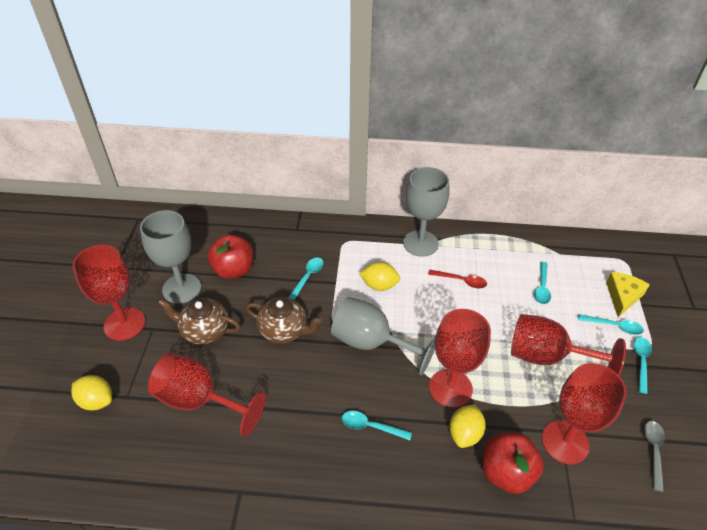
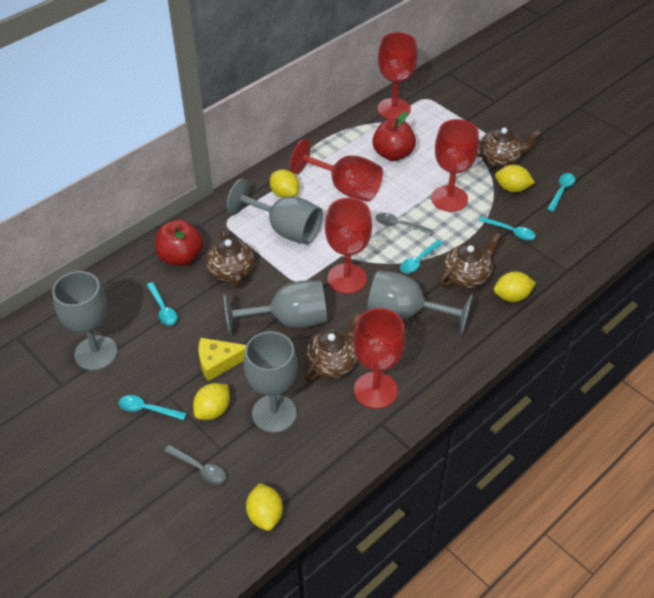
brown teapot: 2 -> 4
grey goblet: 3 -> 5
grey spoon: 1 -> 2
red spoon: 1 -> 0
yellow lemon: 3 -> 5

